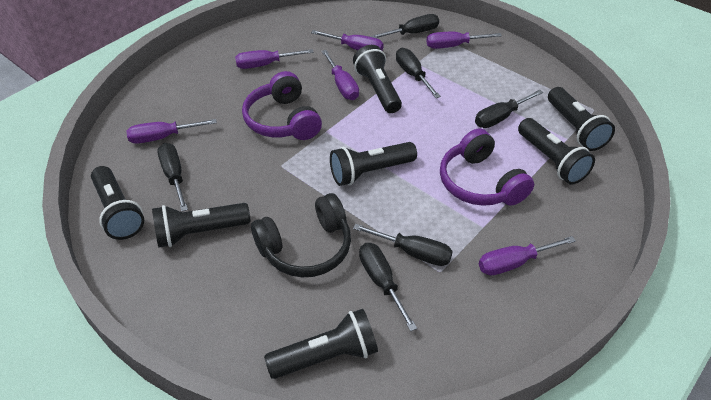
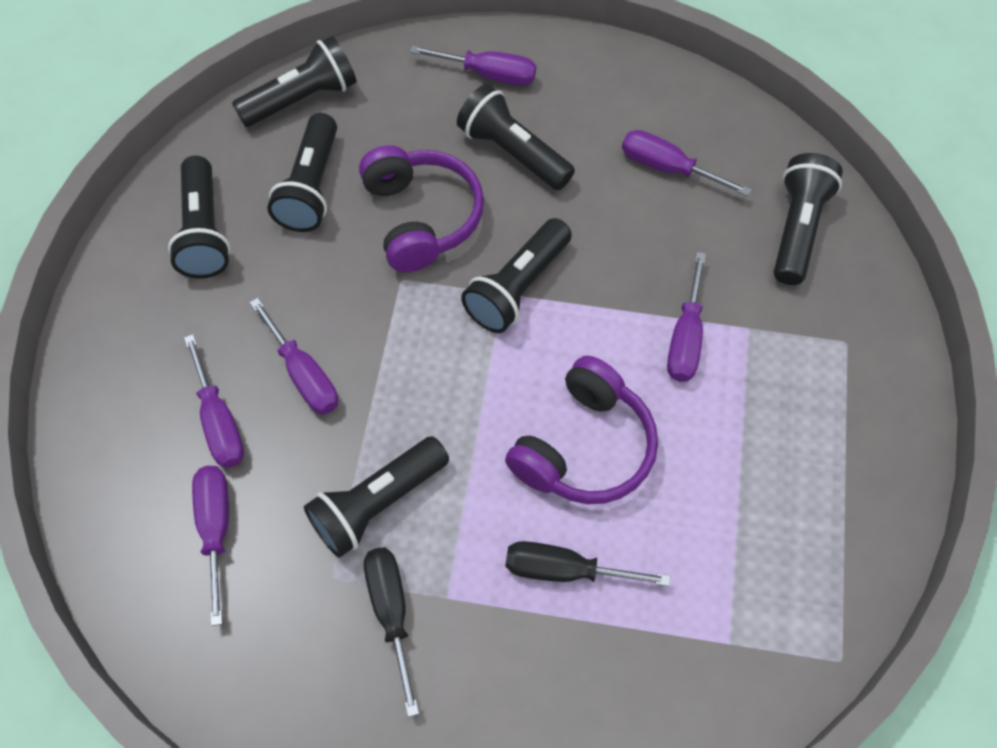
black headphones: 1 -> 0
black screwdriver: 6 -> 2

